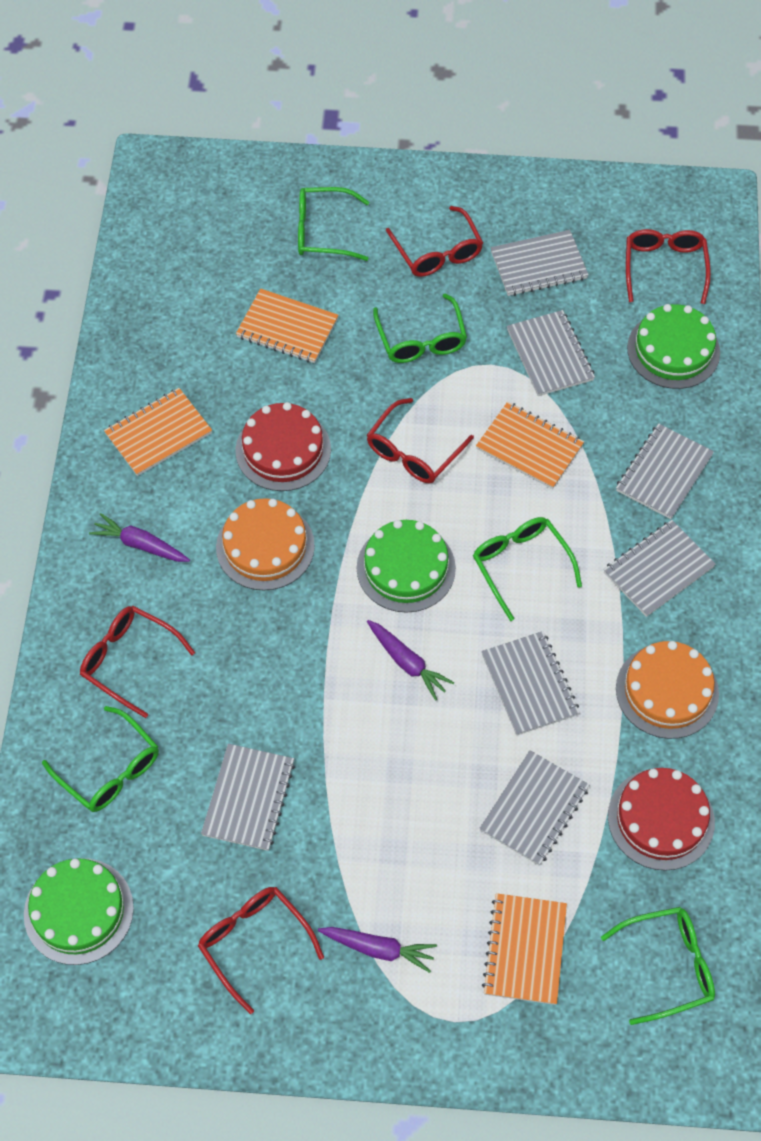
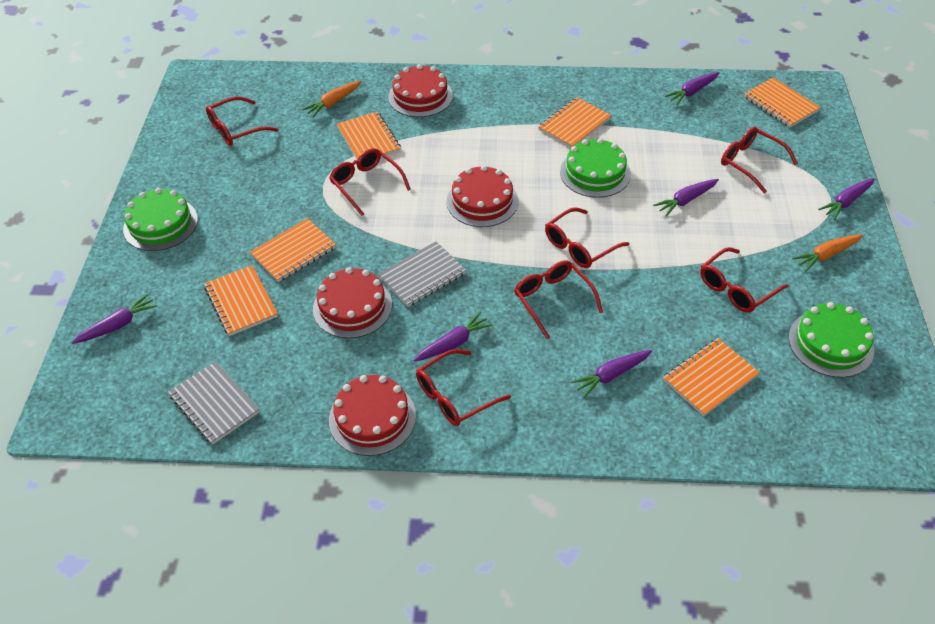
green glasses: 5 -> 0
grey notebook: 7 -> 2
orange cake: 2 -> 0
orange carrot: 0 -> 2
orange notebook: 4 -> 6
purple carrot: 3 -> 6
red cake: 2 -> 4
red glasses: 5 -> 7

